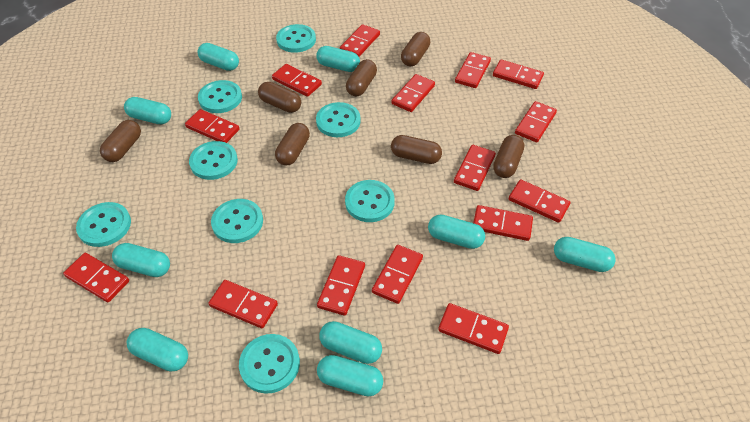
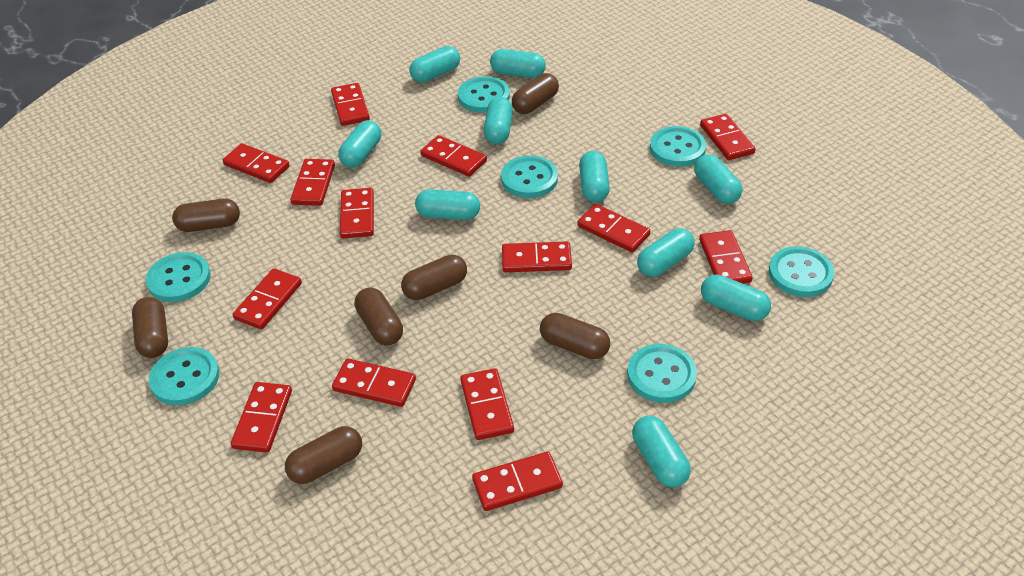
red domino: 15 -> 14
turquoise button: 8 -> 7
turquoise capsule: 9 -> 10

